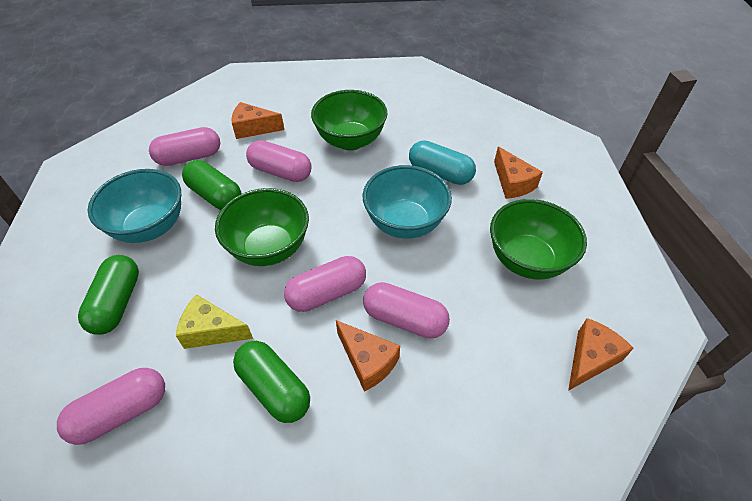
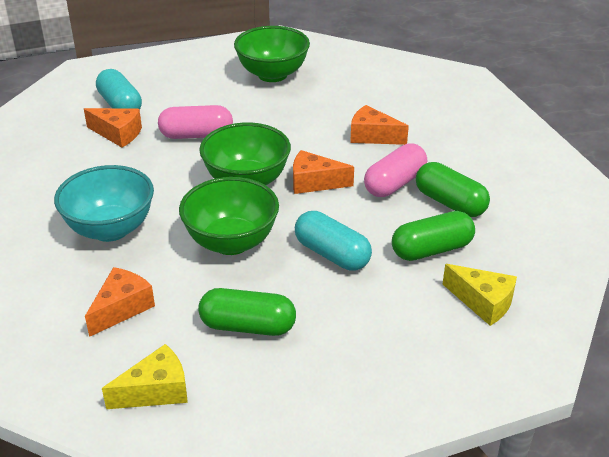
pink capsule: 5 -> 2
turquoise bowl: 2 -> 1
turquoise capsule: 1 -> 2
yellow cheese: 1 -> 2

